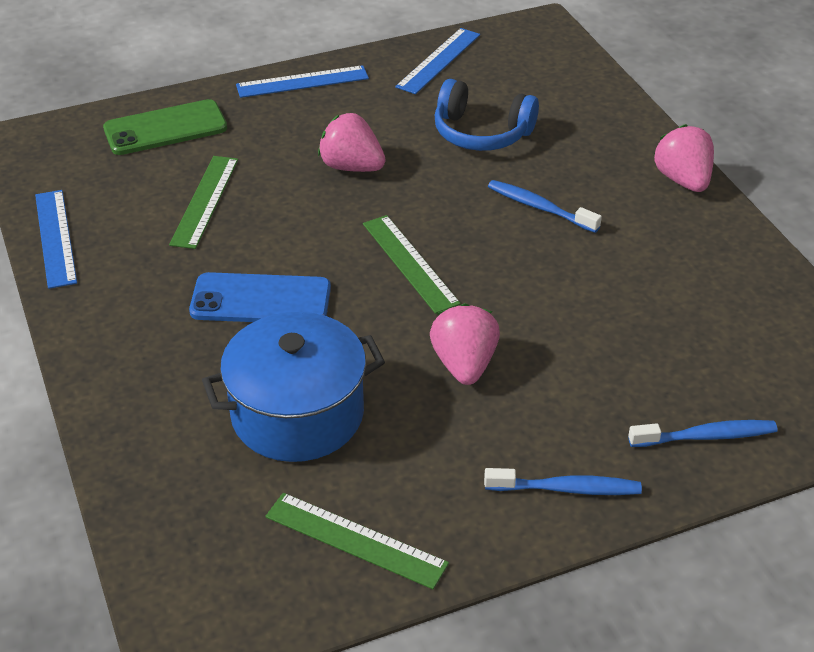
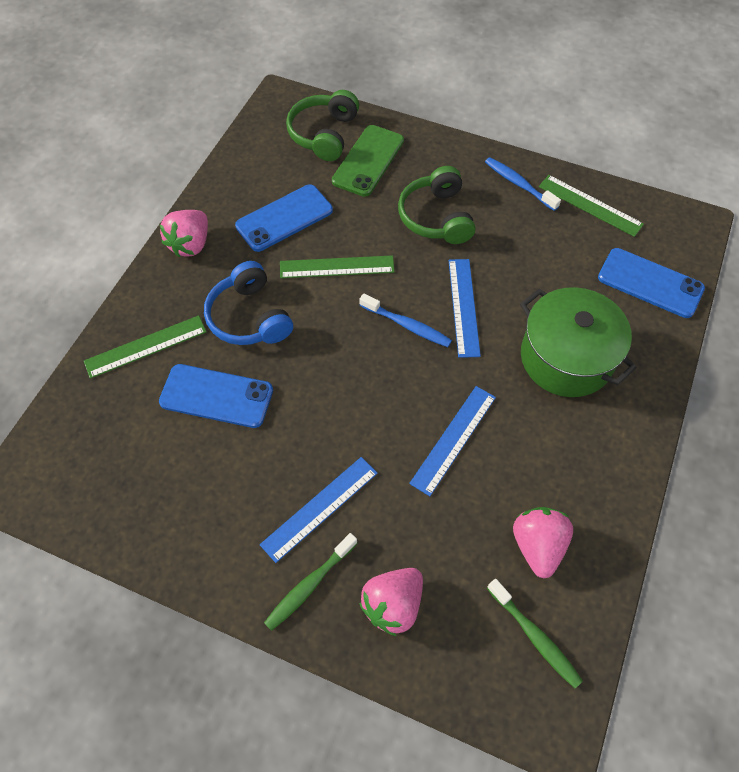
blue phone: 1 -> 3
blue pot: 1 -> 0
blue toothbrush: 3 -> 2
green headphones: 0 -> 2
green pot: 0 -> 1
green toothbrush: 0 -> 2

